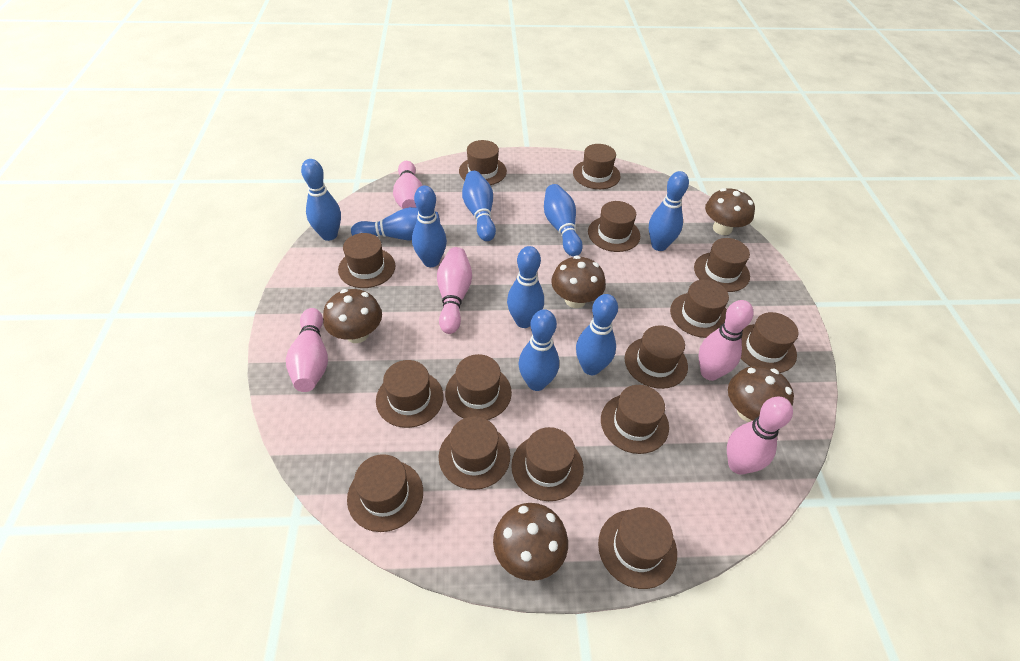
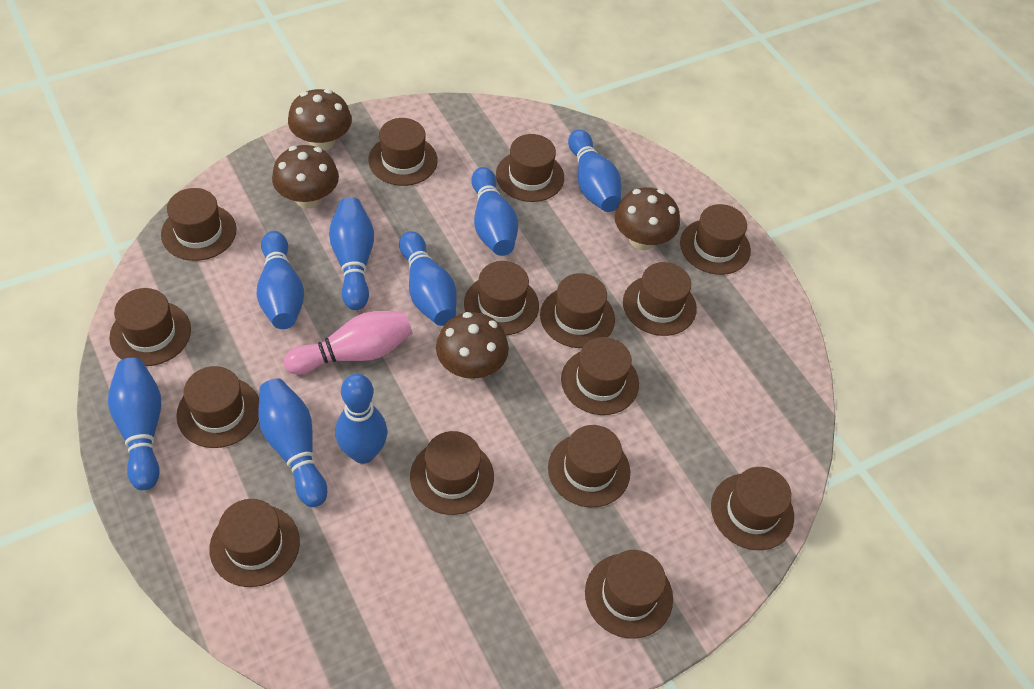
blue bowling pin: 9 -> 8
brown mushroom: 5 -> 4
pink bowling pin: 5 -> 1

